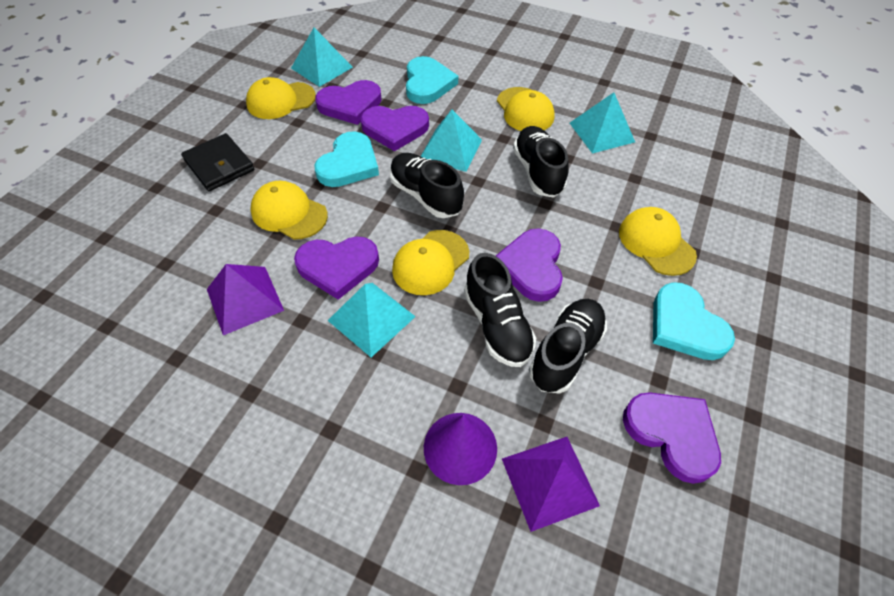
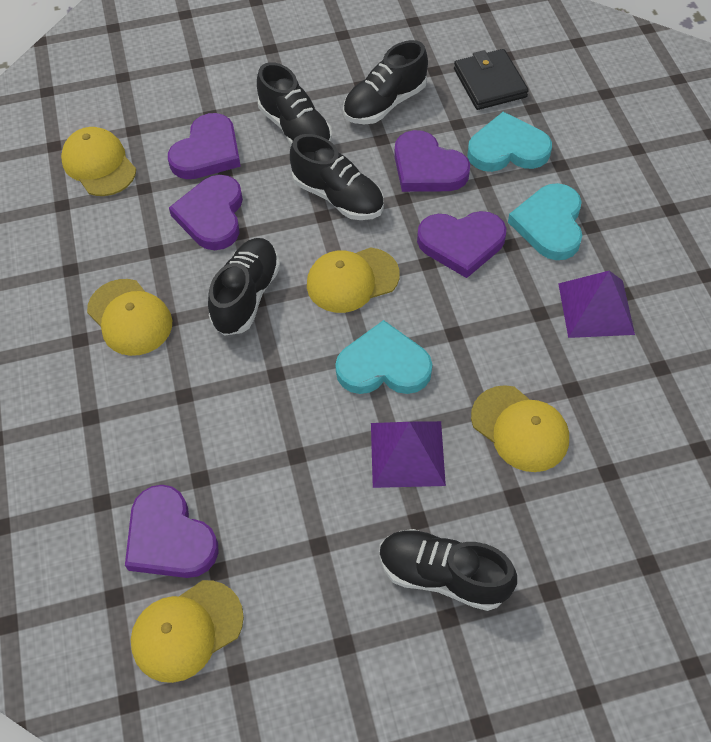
black shoe: 4 -> 5
purple cone: 1 -> 0
turquoise pyramid: 4 -> 0

